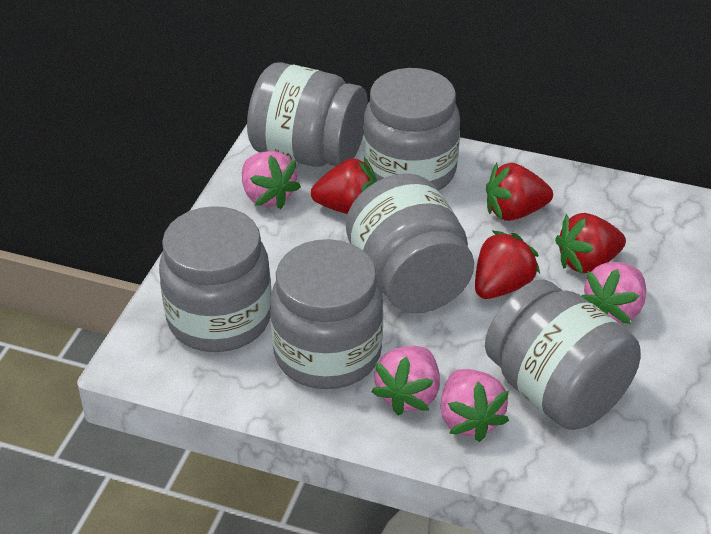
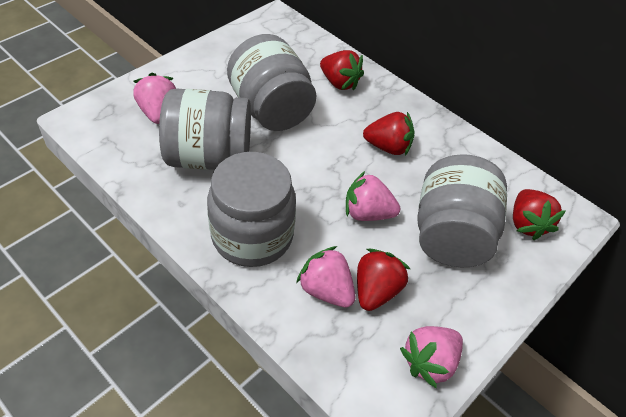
grey jar: 6 -> 4

